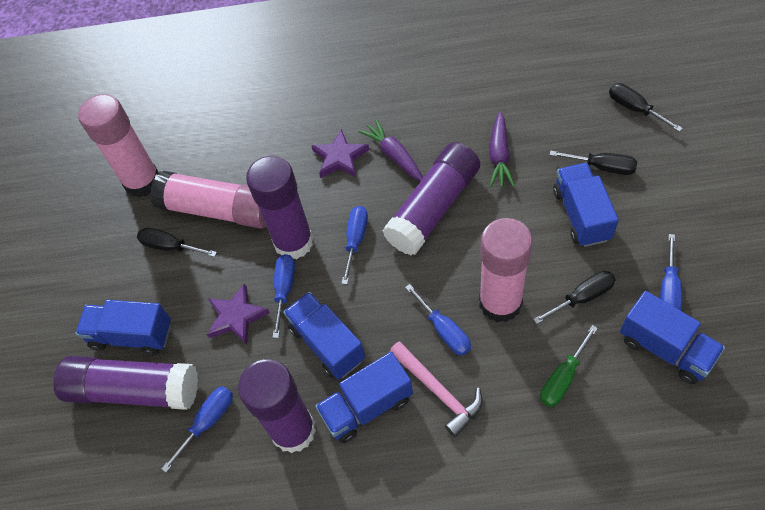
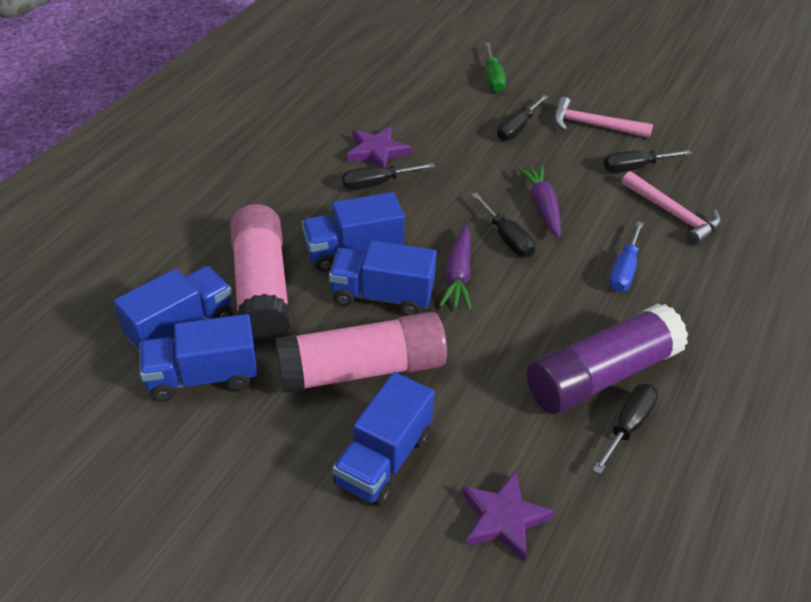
black screwdriver: 4 -> 5
blue screwdriver: 5 -> 1
pink glue stick: 3 -> 2
pink hammer: 1 -> 2
purple glue stick: 4 -> 1

